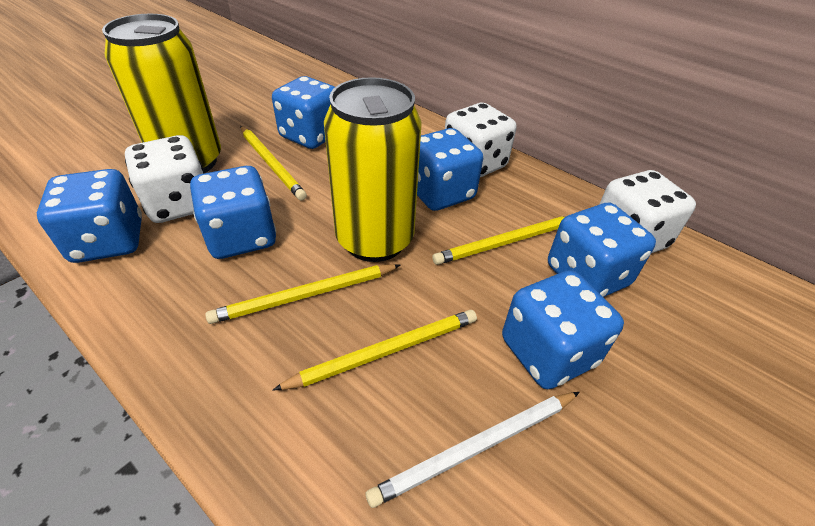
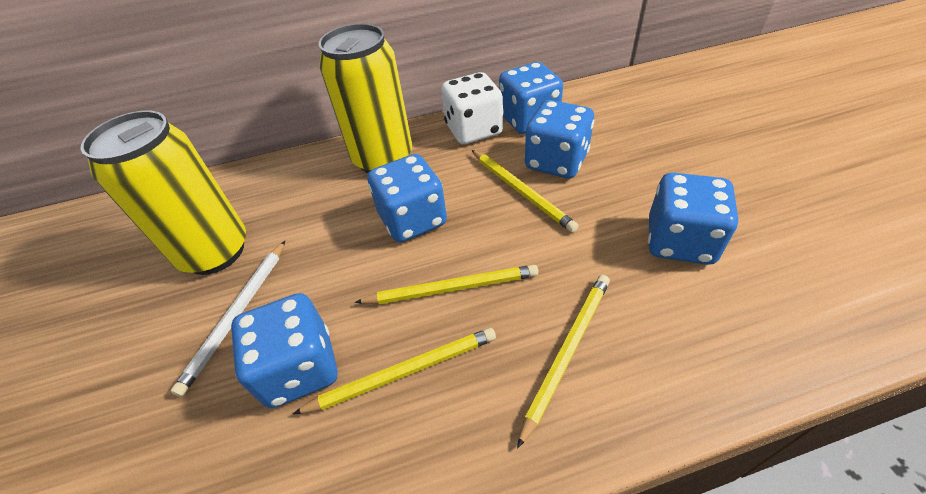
blue dice: 6 -> 5
white dice: 3 -> 1

